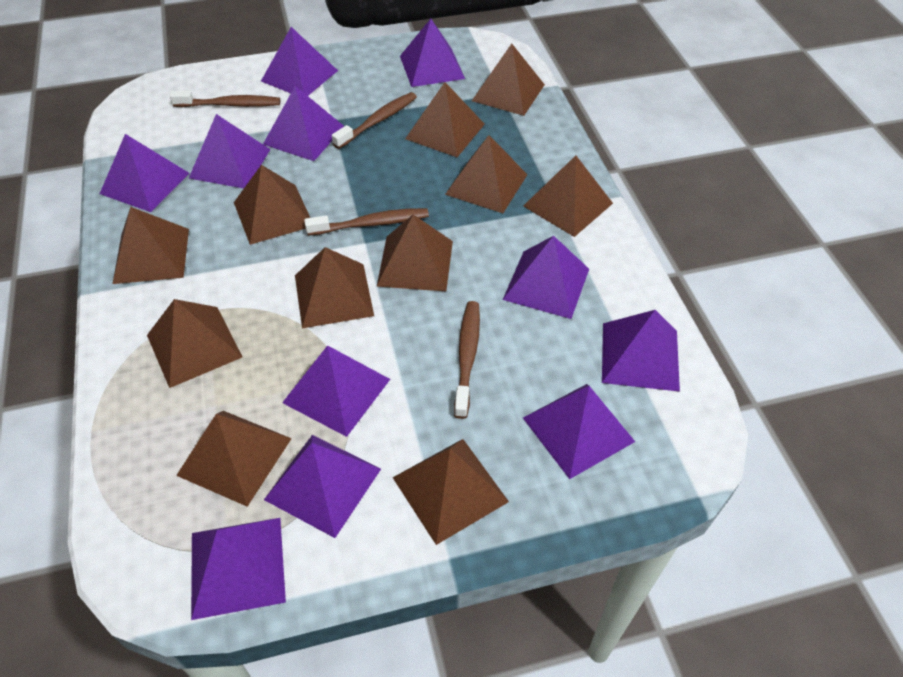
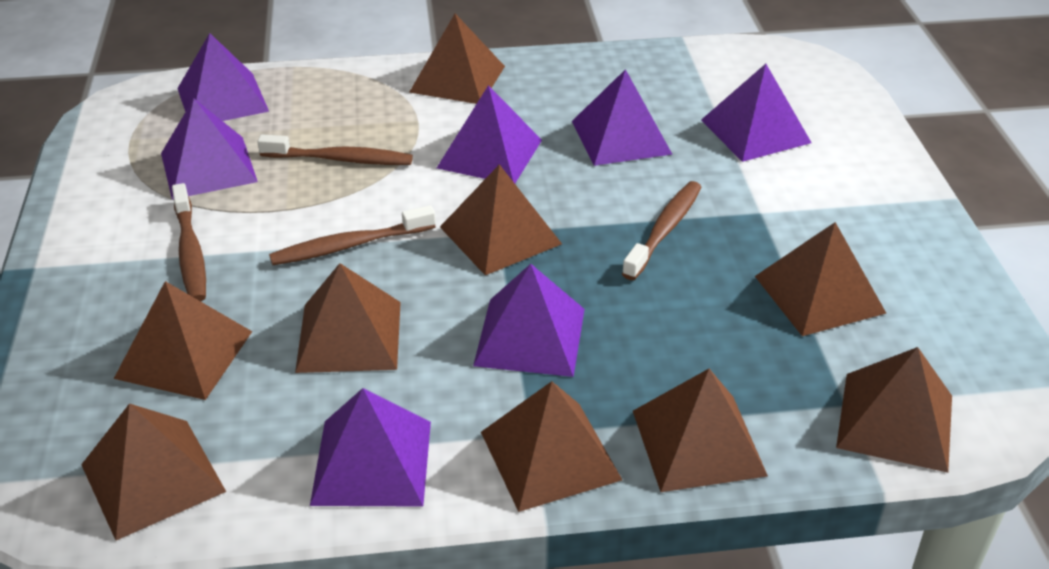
brown pyramid: 11 -> 9
purple pyramid: 11 -> 7

